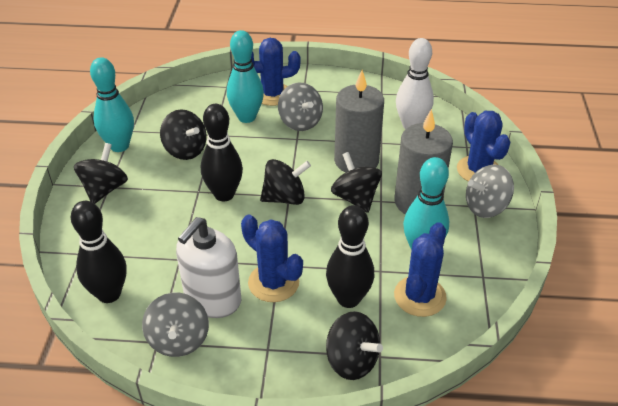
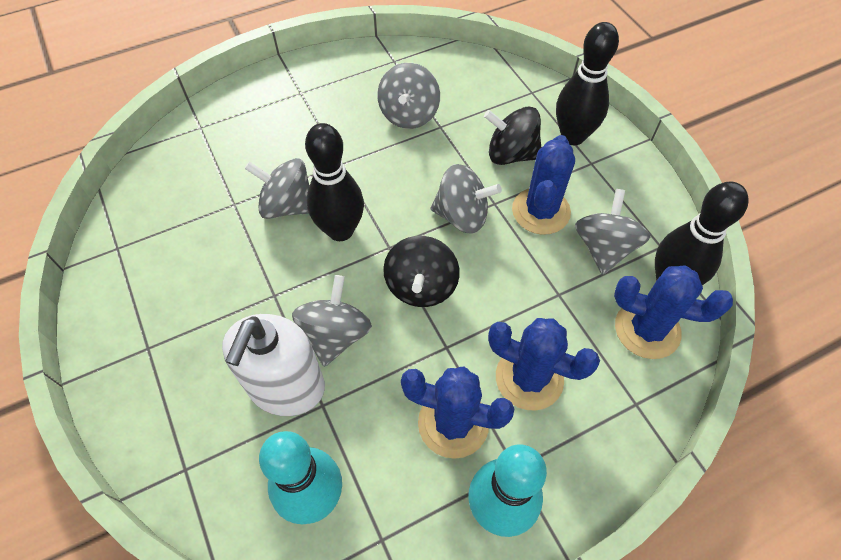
black spinning top: 5 -> 2
grey candle: 2 -> 0
grey spinning top: 3 -> 5
turquoise bowling pin: 3 -> 2
white bowling pin: 1 -> 0

